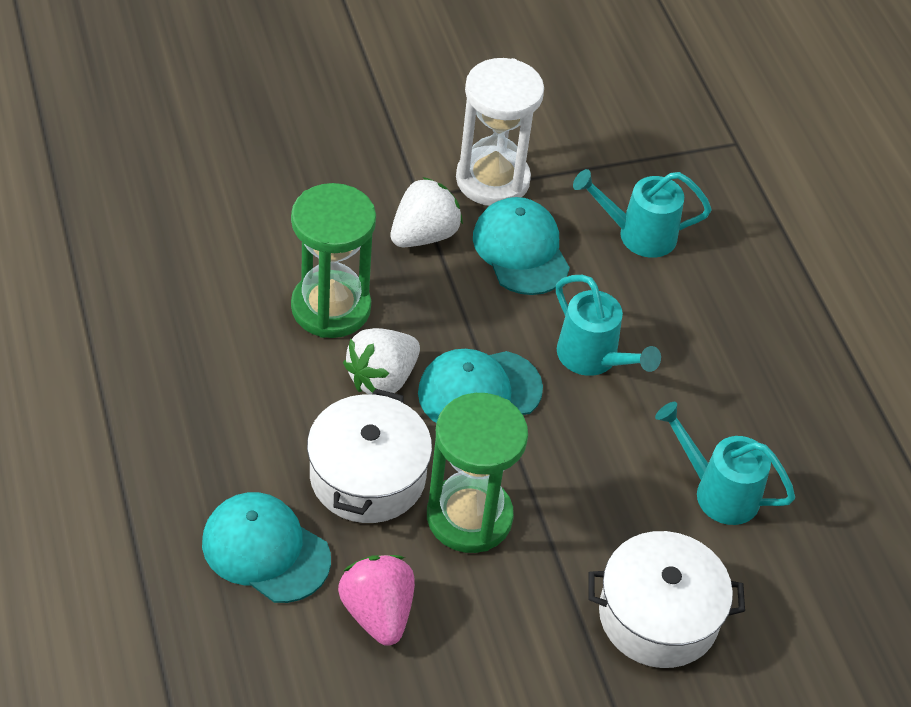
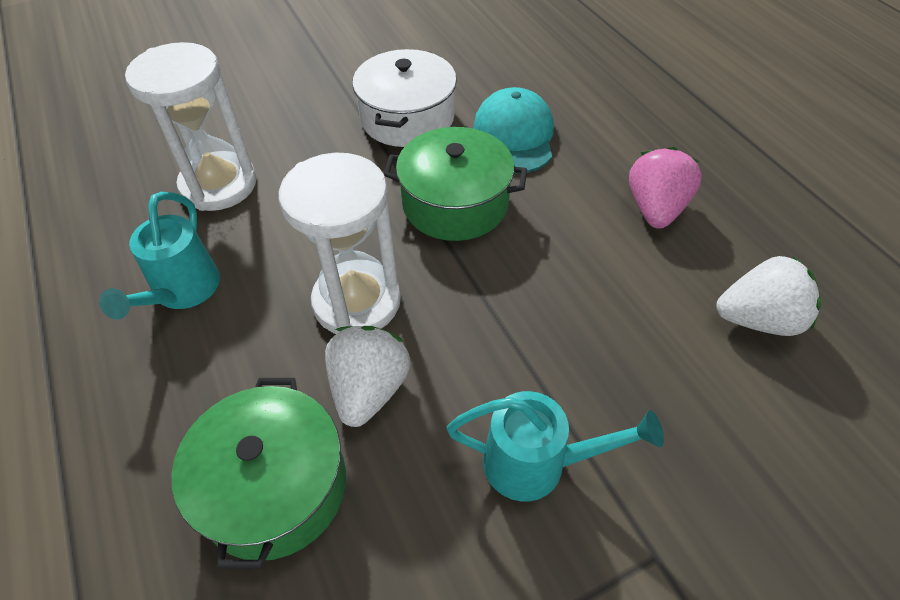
green hourglass: 2 -> 0
green pot: 0 -> 2
turquoise cap: 3 -> 1
turquoise watering can: 3 -> 2
white hourglass: 1 -> 2
white pot: 2 -> 1

